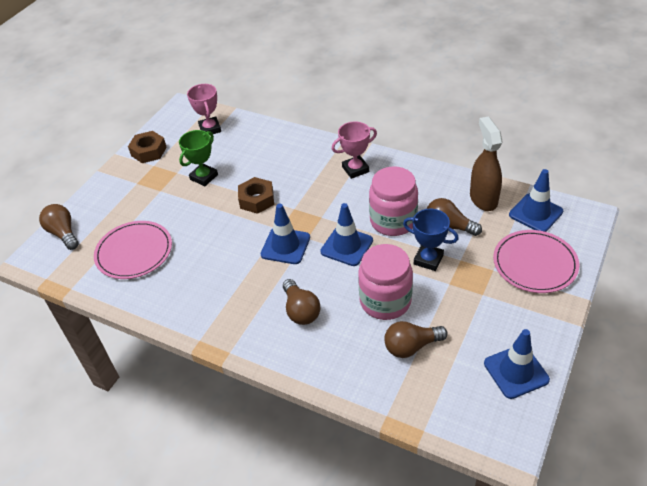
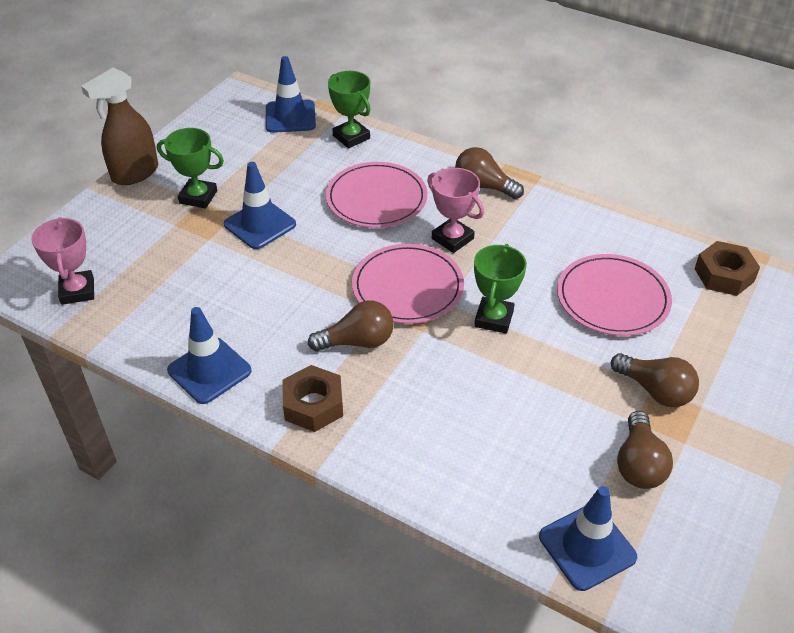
blue trophy: 1 -> 0
green trophy: 1 -> 3
pink jar: 2 -> 0
pink plate: 2 -> 3

